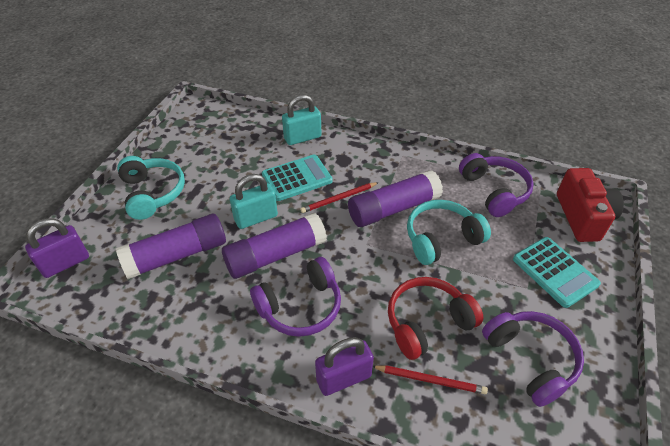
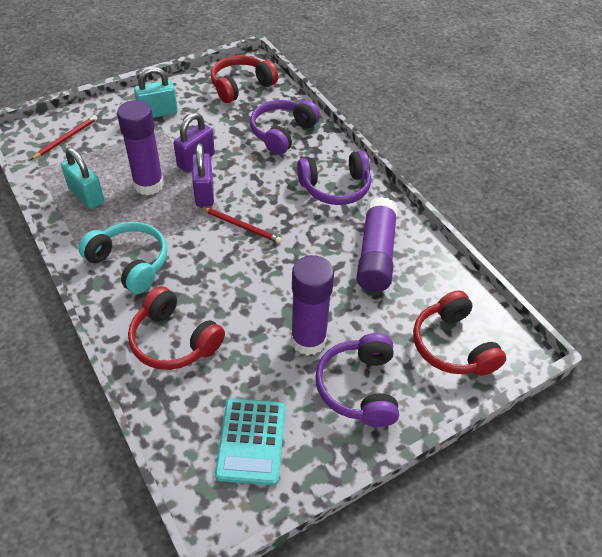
red camera: 1 -> 0
red headphones: 1 -> 3
turquoise calculator: 2 -> 1
turquoise headphones: 2 -> 1

